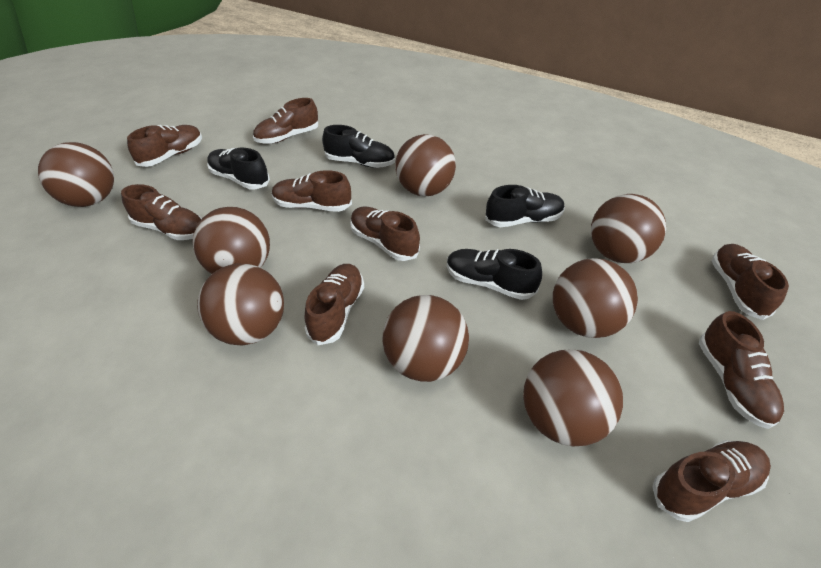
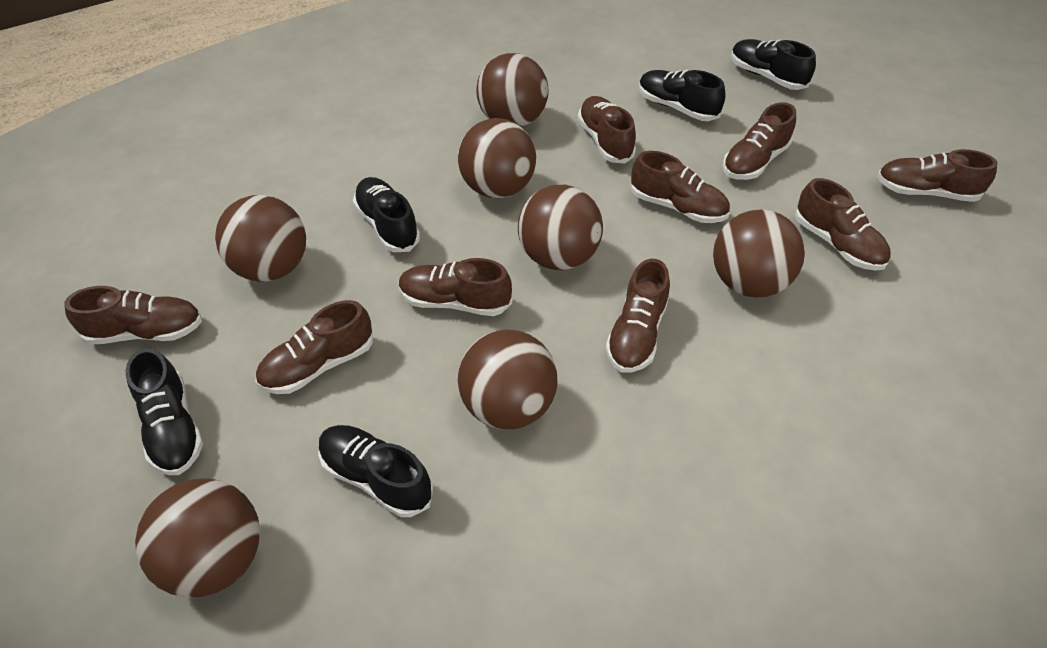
black shoe: 4 -> 5
brown ball: 8 -> 7

